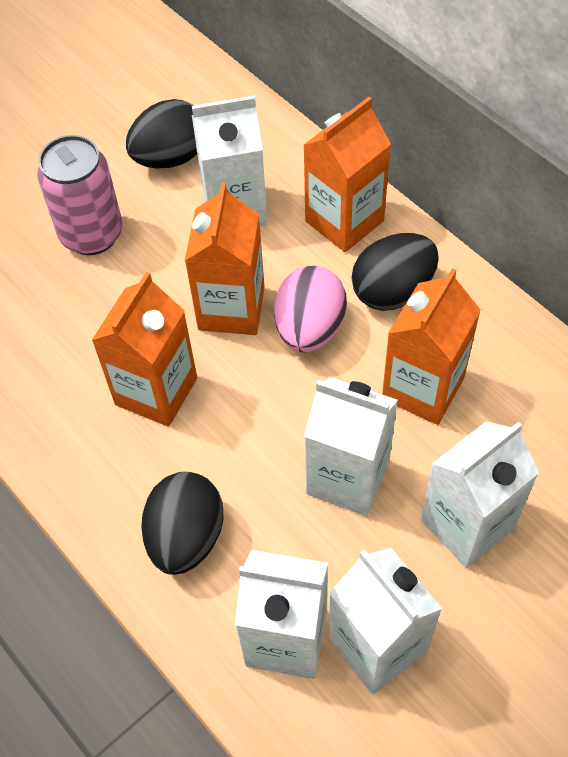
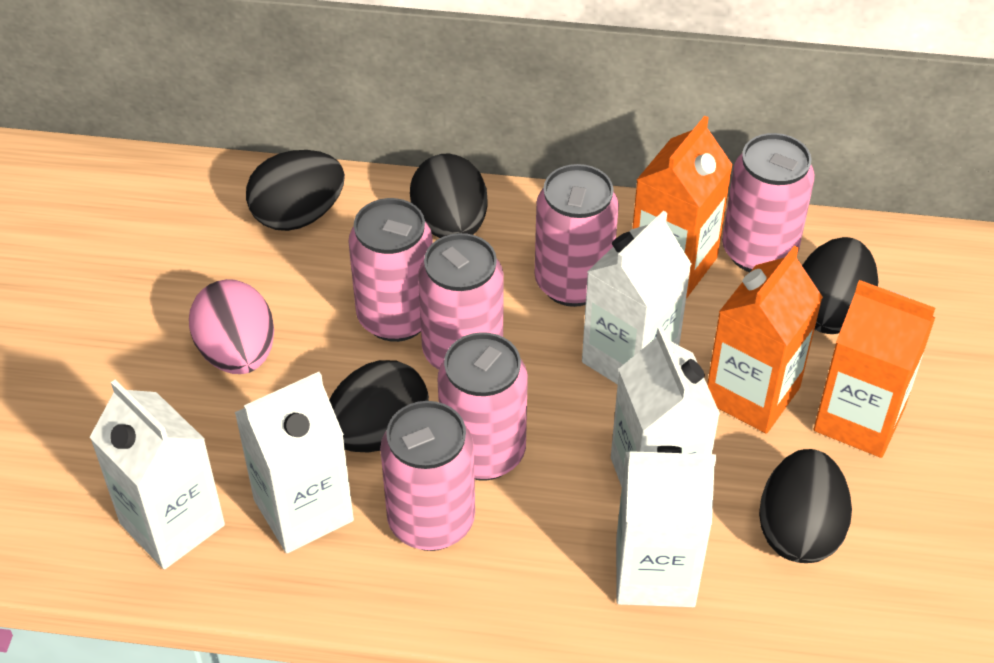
black egg: 3 -> 5
orange carton: 4 -> 3
pink can: 1 -> 6

